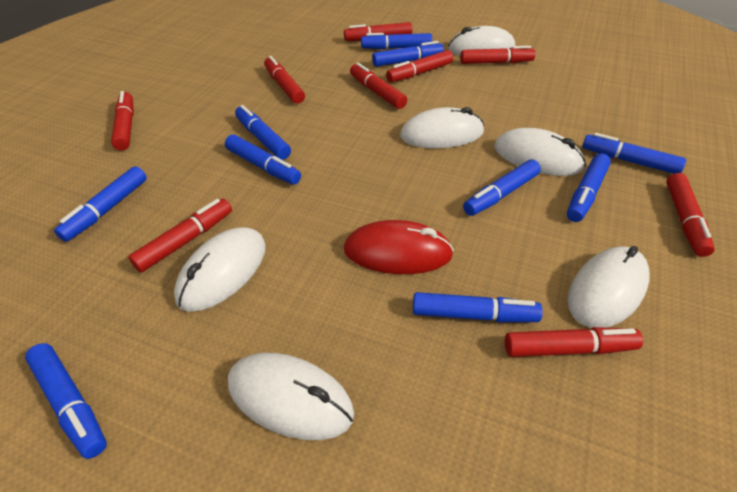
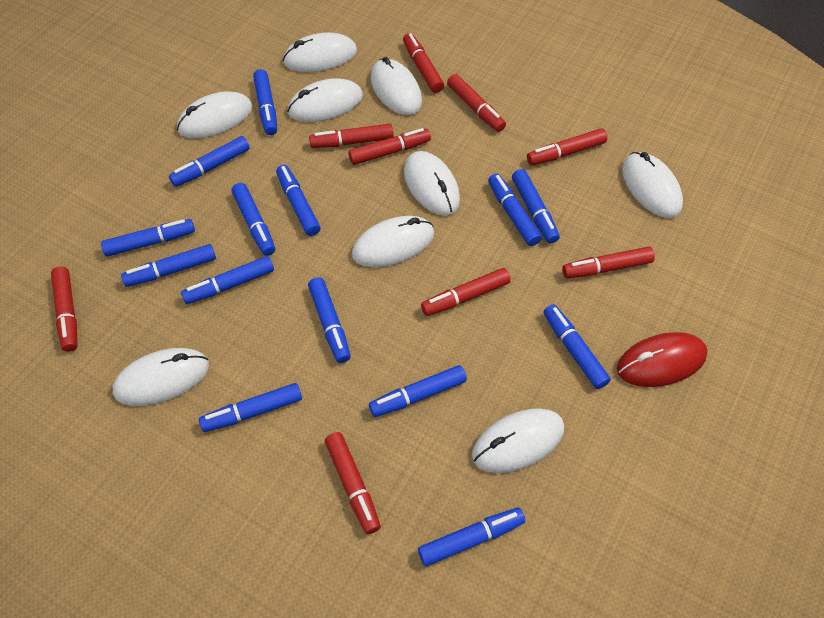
blue marker: 10 -> 14
white mouse: 6 -> 9

